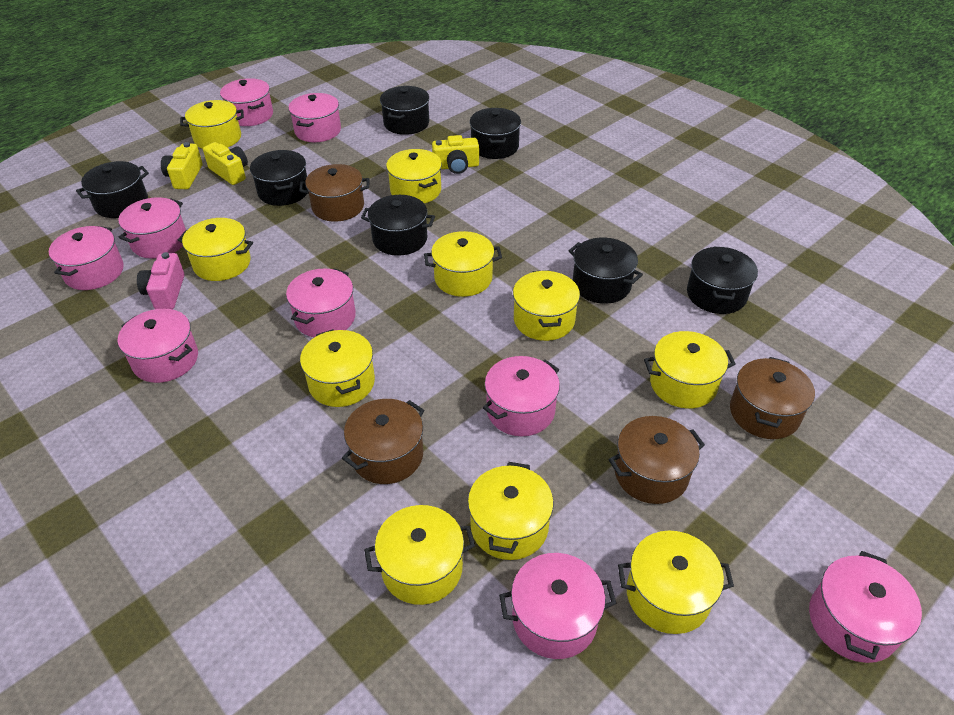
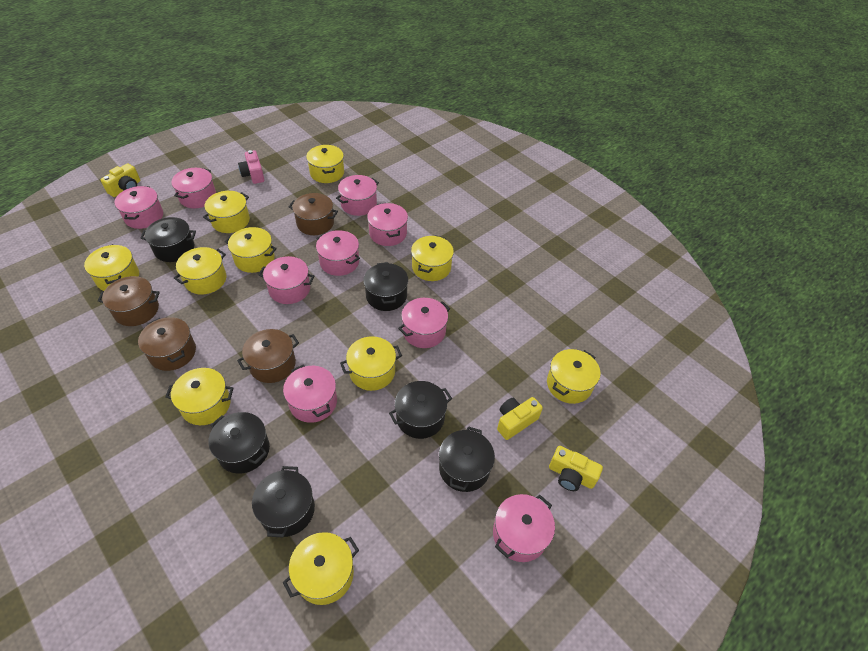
black pot: 7 -> 6

